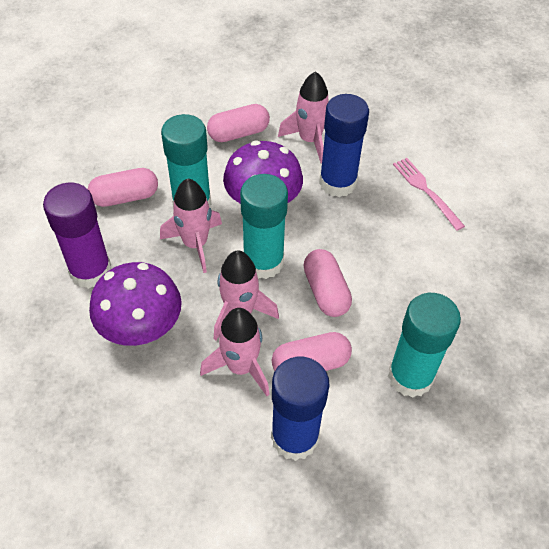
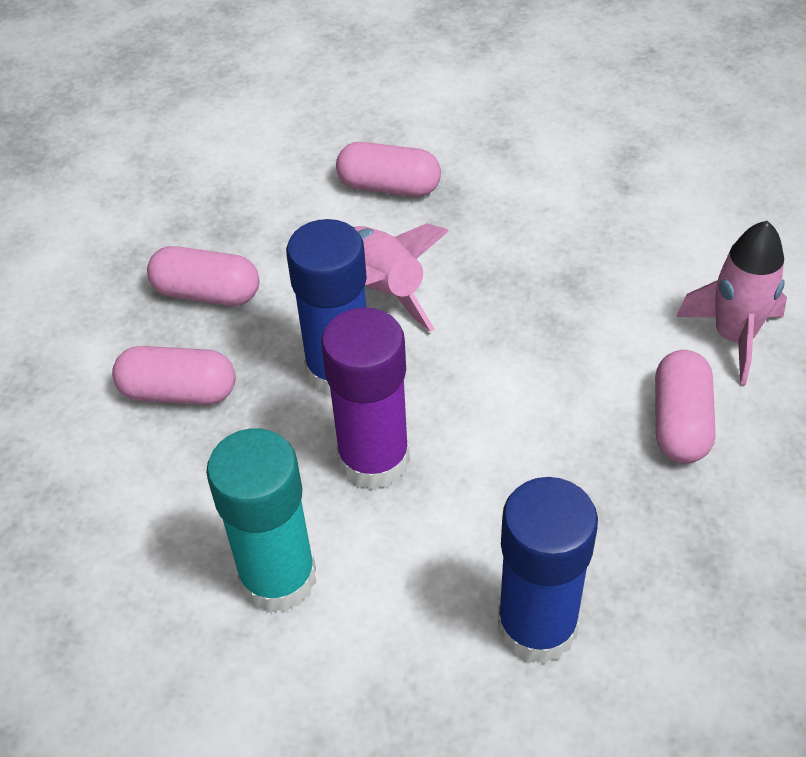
pink fork: 1 -> 0
pink rocket: 4 -> 2
purple mushroom: 2 -> 0
turquoise glue stick: 3 -> 1

